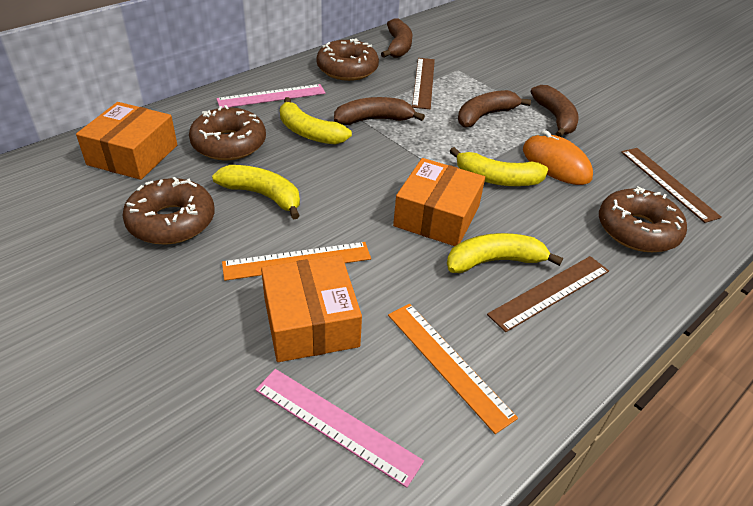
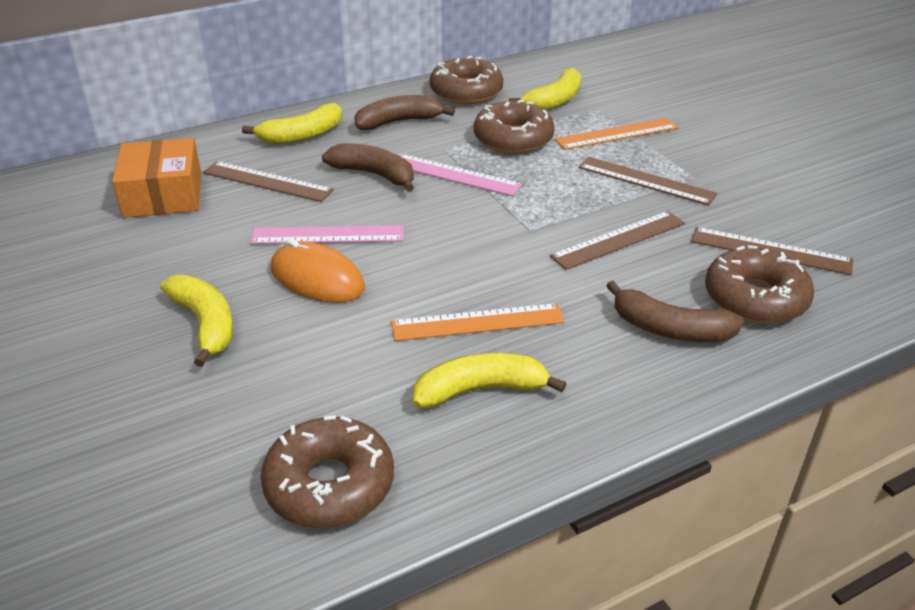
brown banana: 4 -> 3
brown ruler: 3 -> 4
orange box: 3 -> 1

